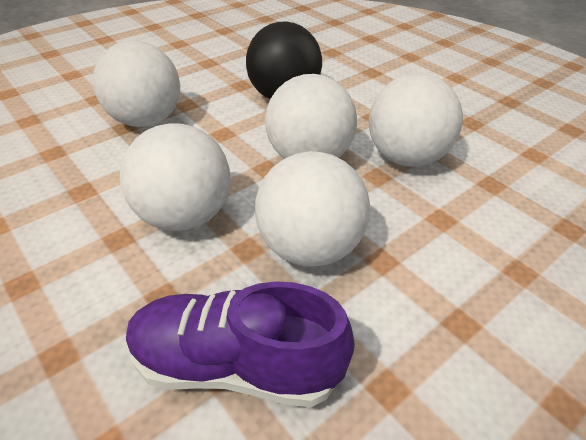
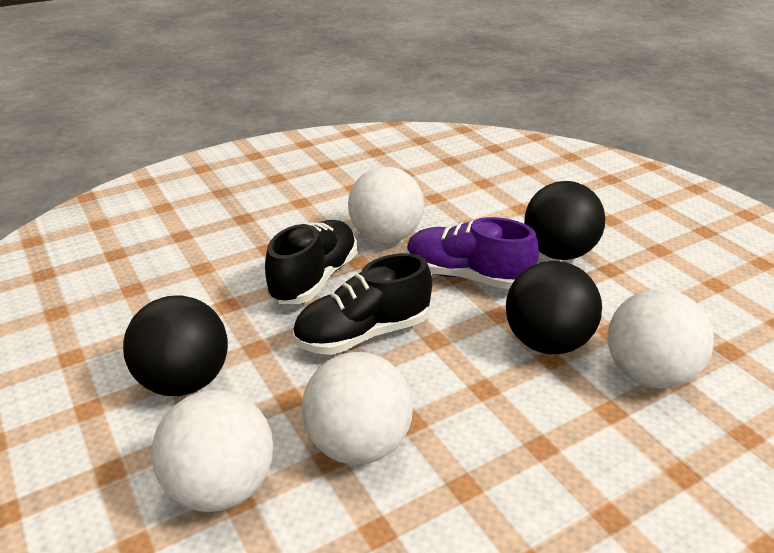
black ball: 1 -> 3
black shoe: 0 -> 2
white ball: 5 -> 4

